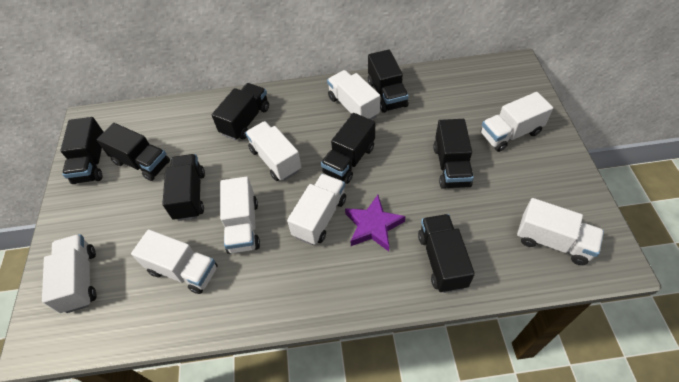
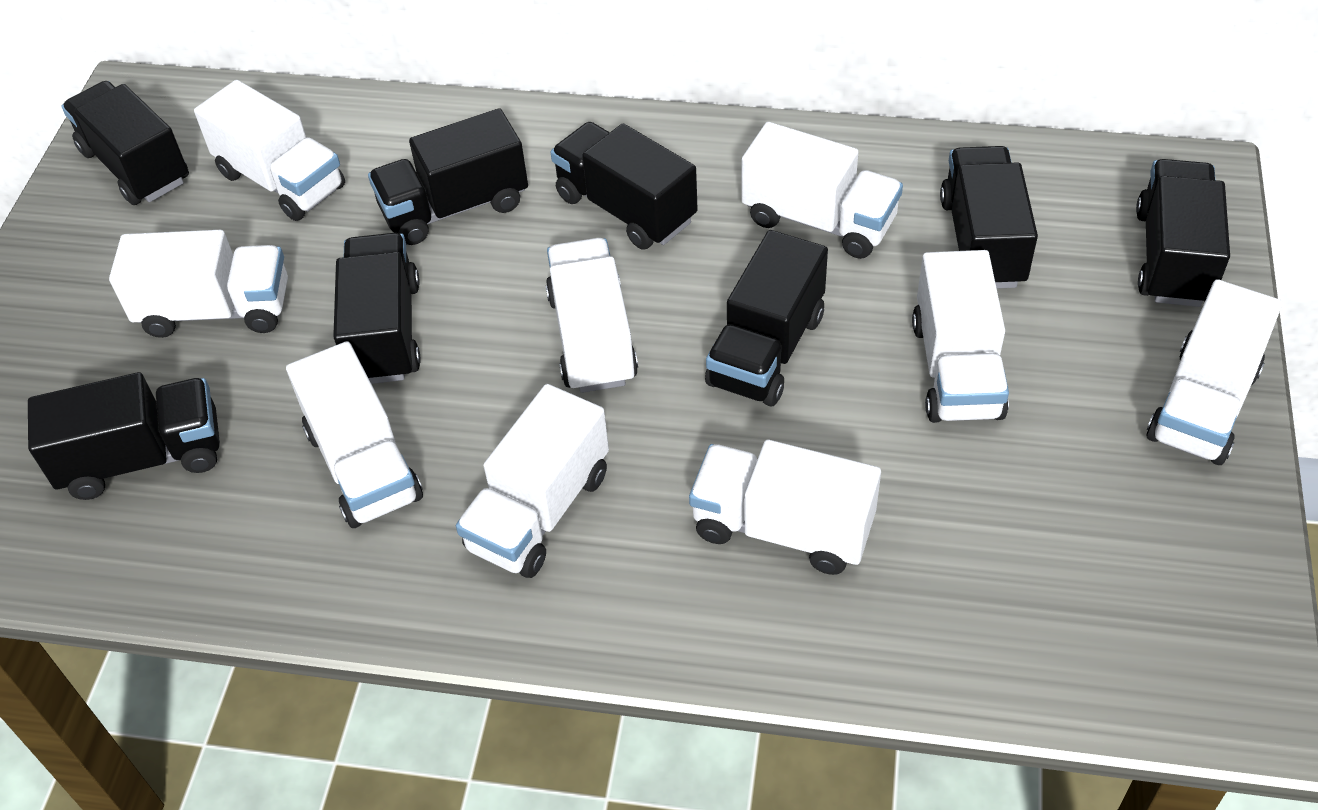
purple star: 1 -> 0
white truck: 8 -> 9

